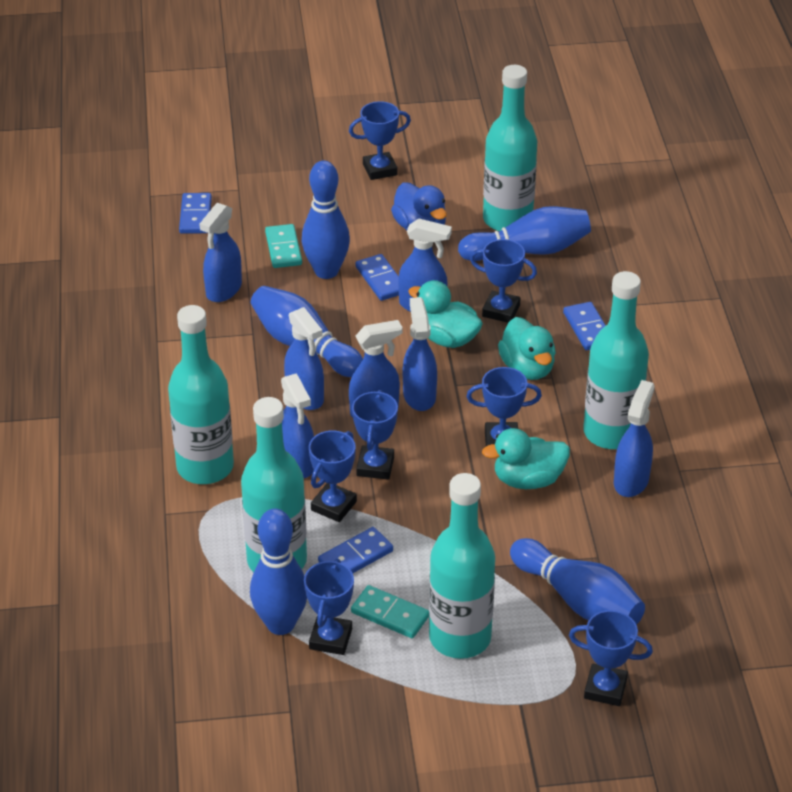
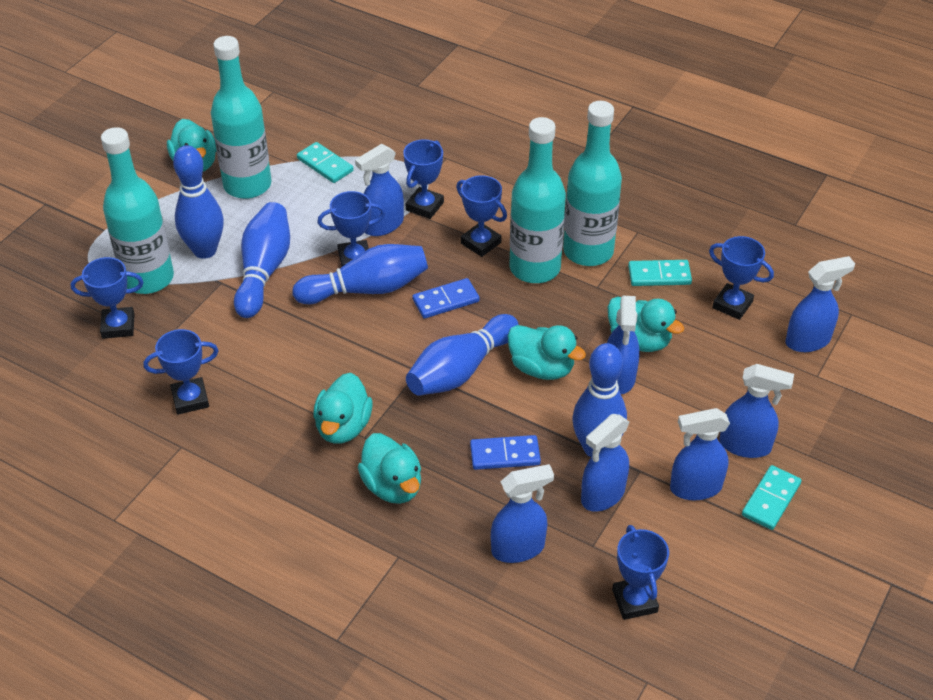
blue domino: 4 -> 2
blue duck: 1 -> 0
turquoise bottle: 5 -> 4
turquoise domino: 2 -> 3
turquoise duck: 3 -> 5

